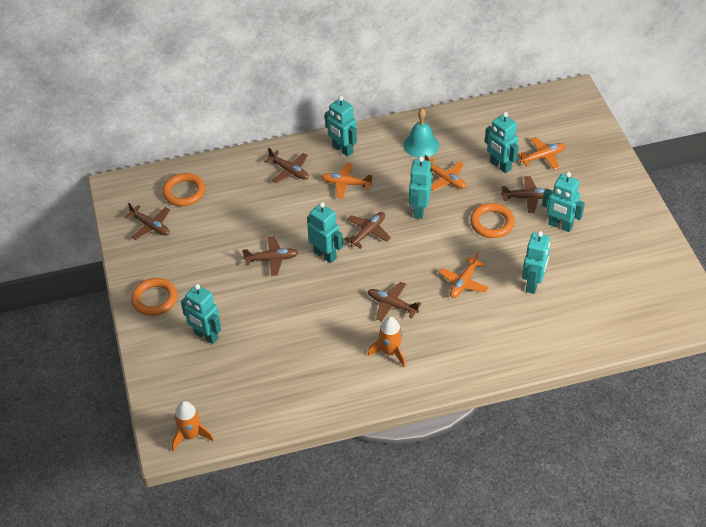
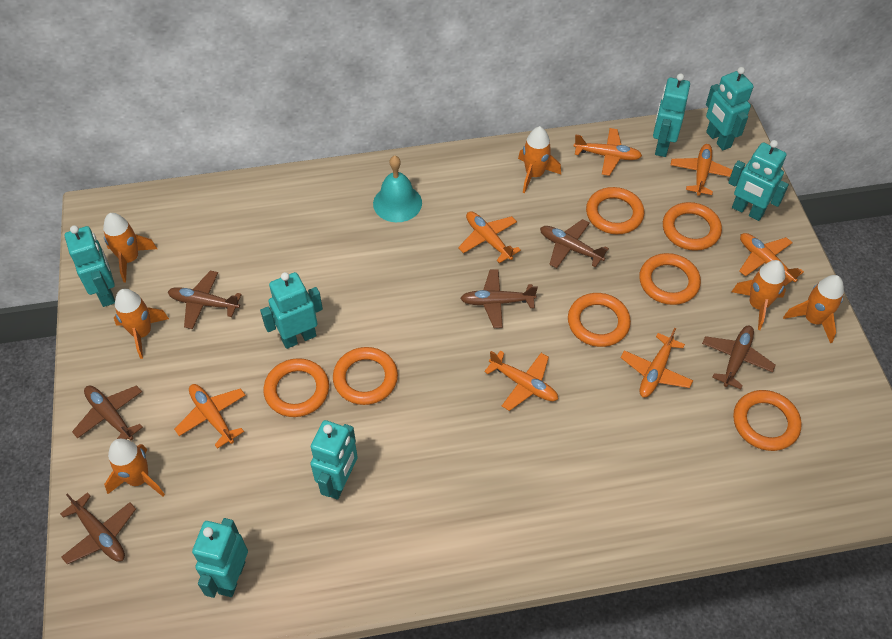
orange plane: 4 -> 7
orange ring: 3 -> 7
orange rocket: 2 -> 6

